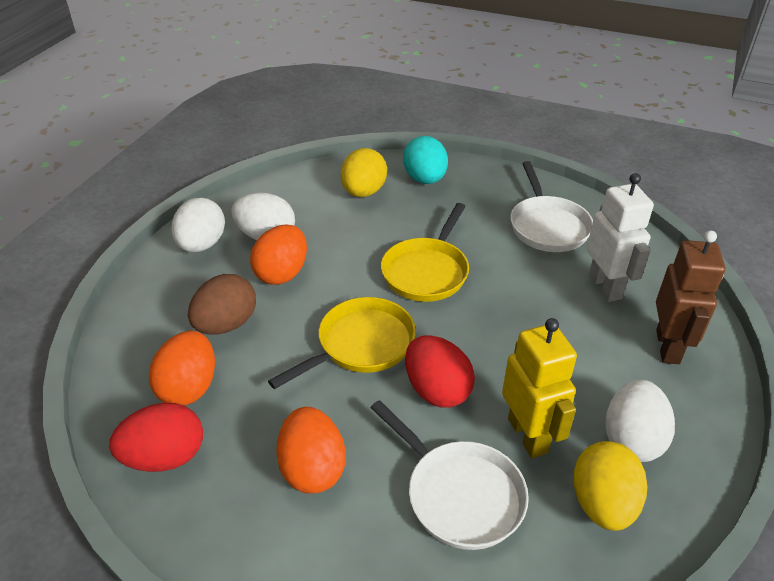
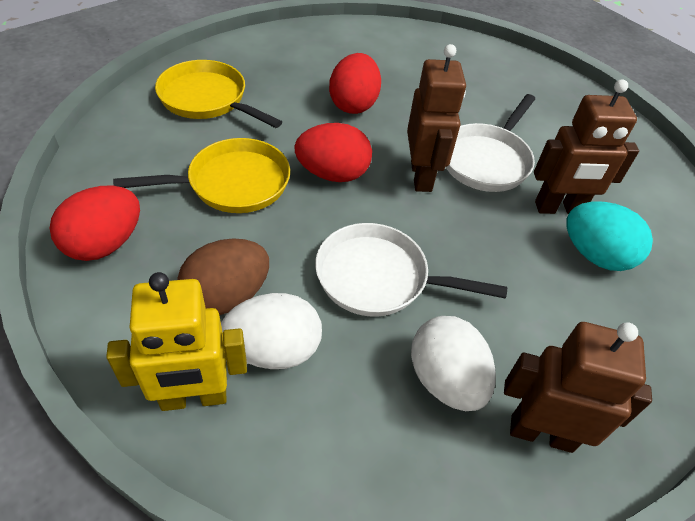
brown robot: 1 -> 3
orange egg: 3 -> 0
red egg: 2 -> 3
white egg: 3 -> 2
white robot: 1 -> 0
yellow egg: 2 -> 0

